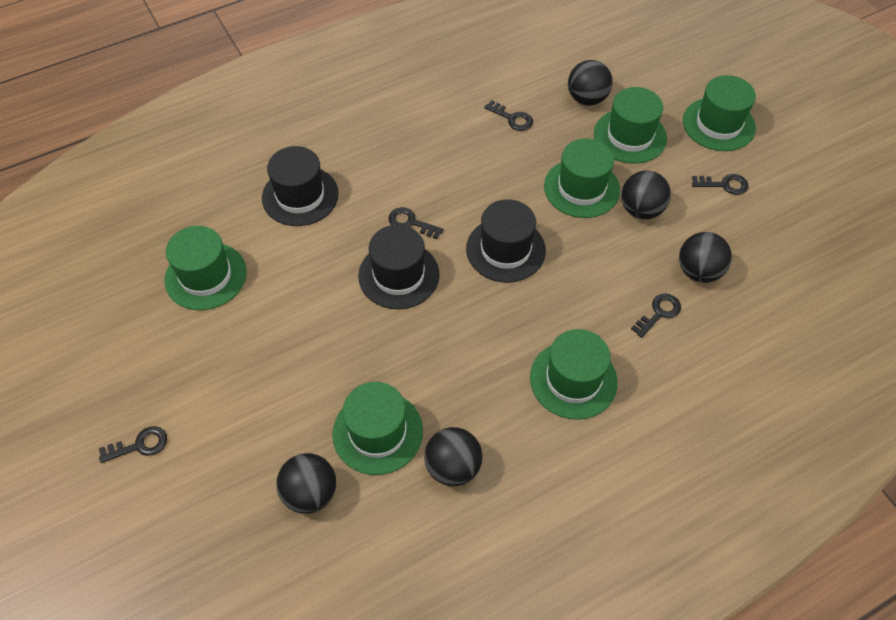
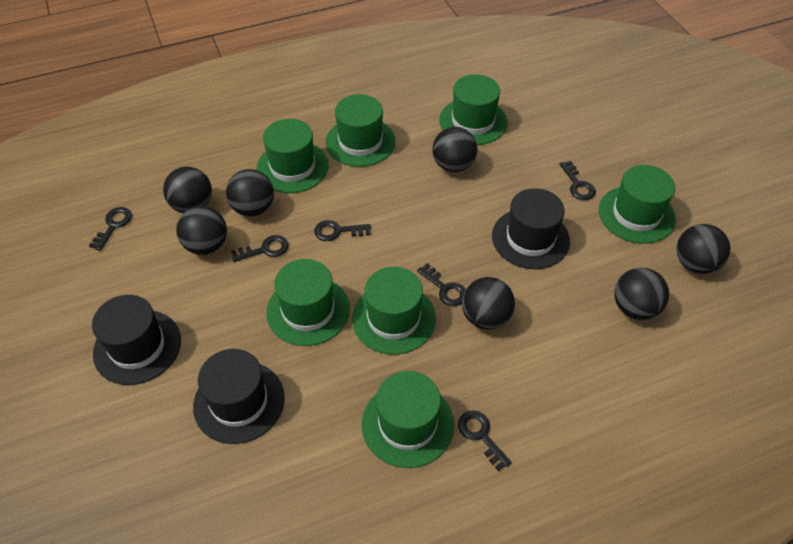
black ball: 5 -> 7
black key: 5 -> 6
green hat: 6 -> 7

